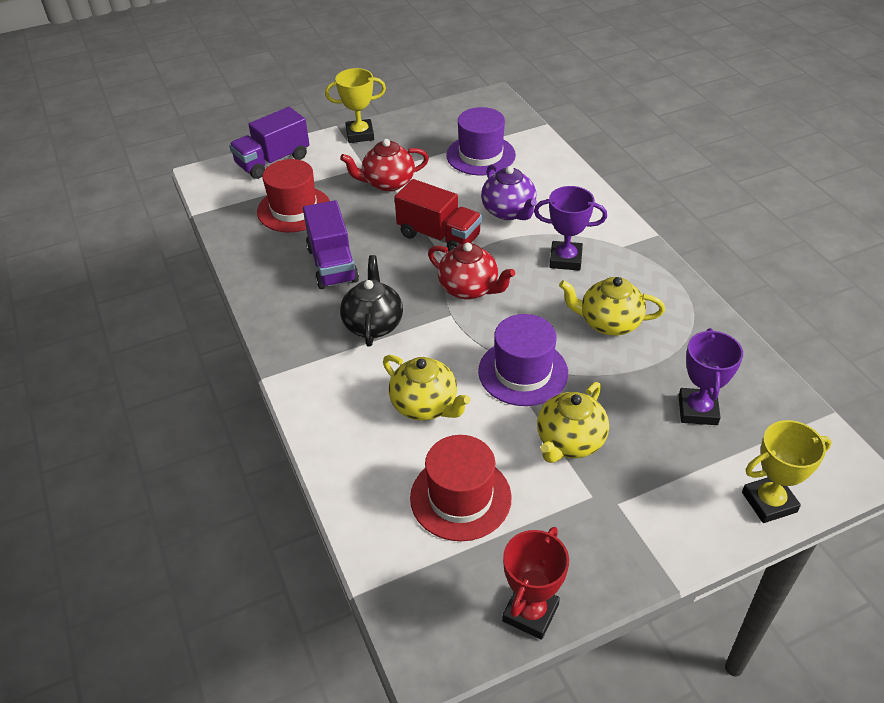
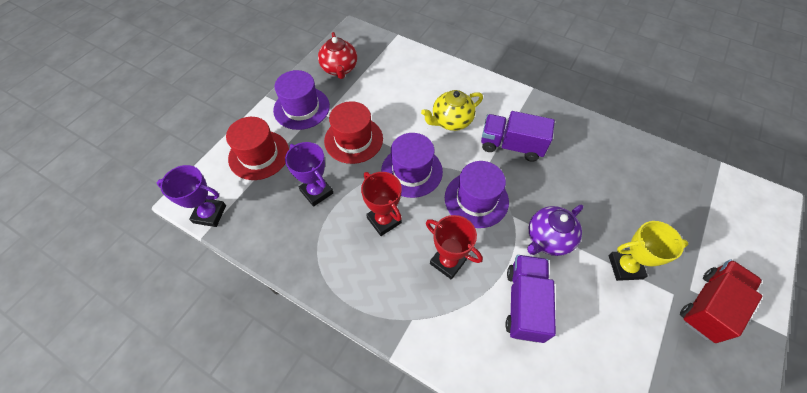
black teapot: 1 -> 0
purple hat: 2 -> 3
red teapot: 2 -> 1
red trophy: 1 -> 2
yellow teapot: 3 -> 1
yellow trophy: 2 -> 1

